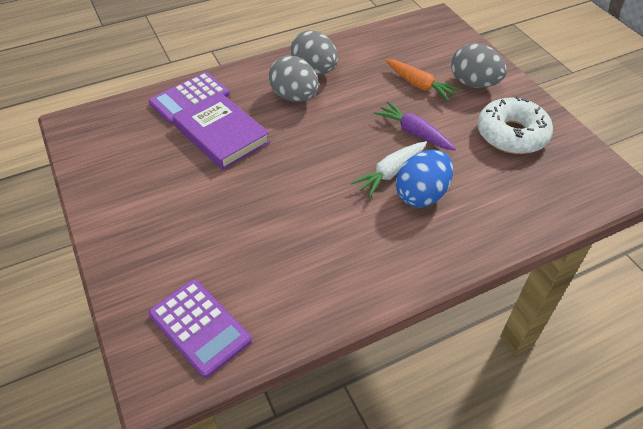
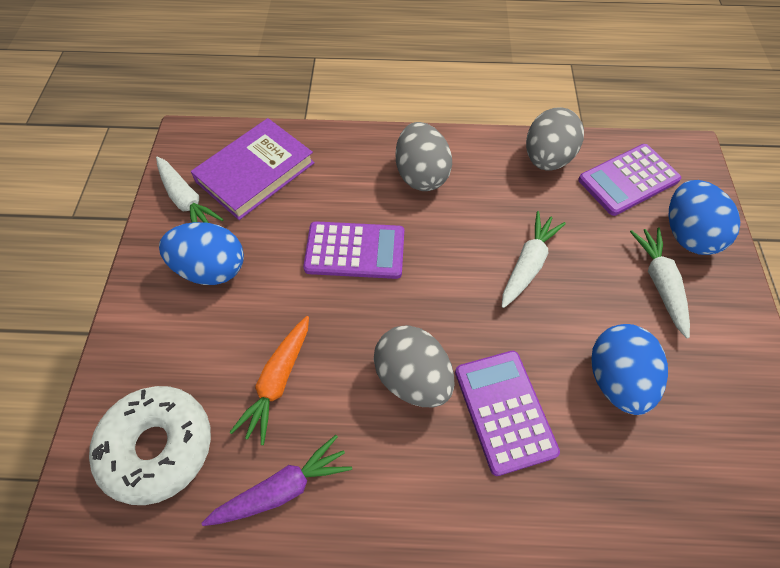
blue egg: 1 -> 3
purple calculator: 2 -> 3
white carrot: 1 -> 3

